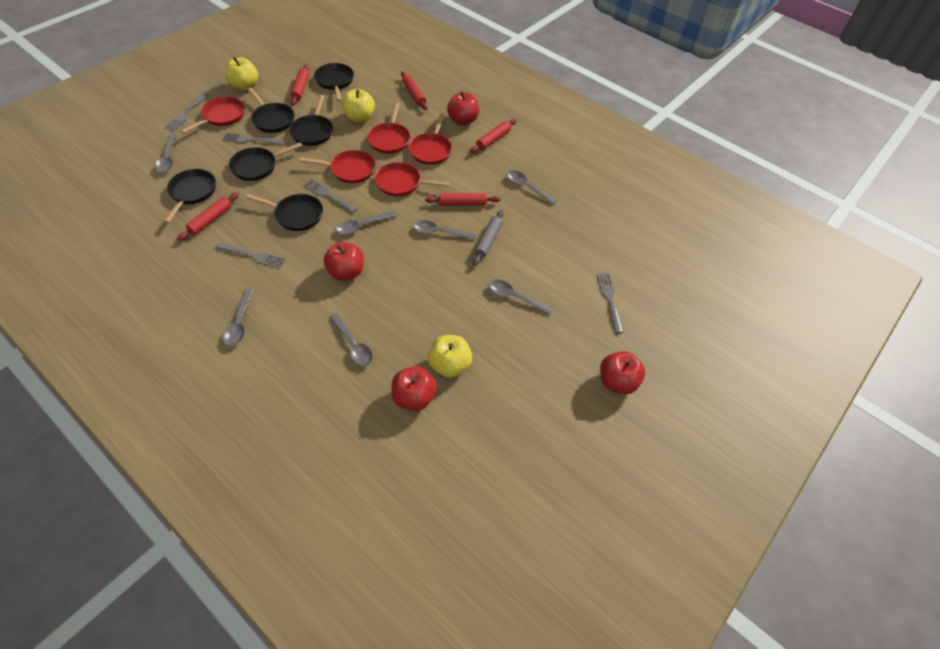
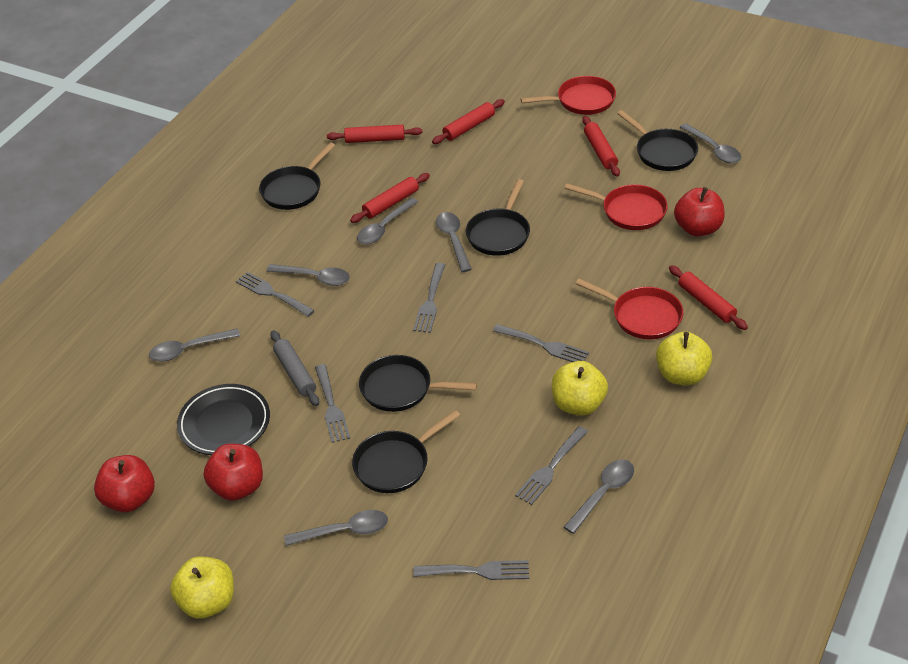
black pan: 6 -> 5
black plate: 0 -> 1
grey fork: 5 -> 6
red apple: 4 -> 3
red pan: 5 -> 3

